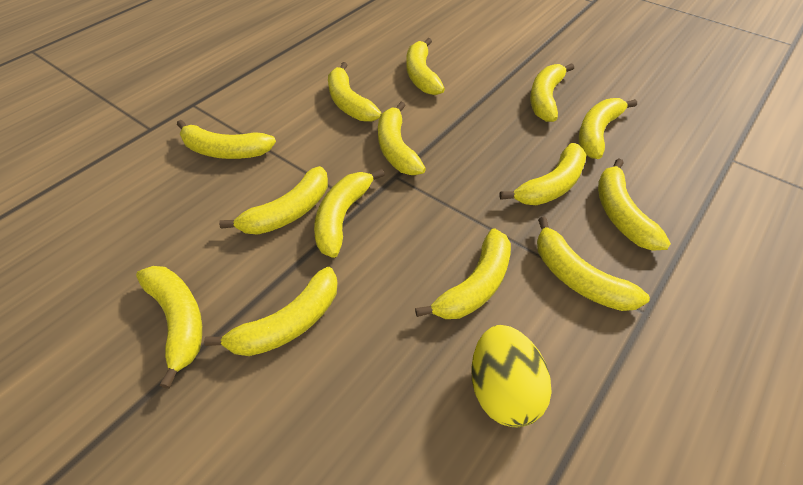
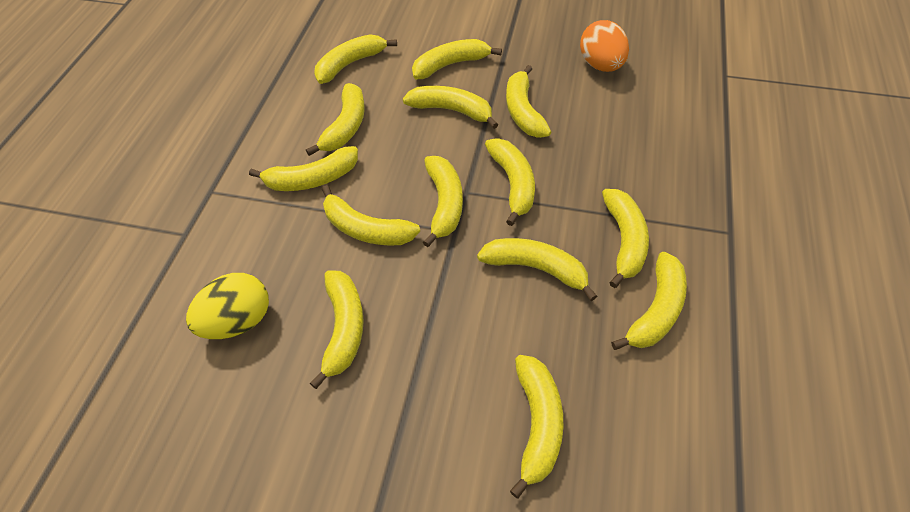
orange egg: 0 -> 1

